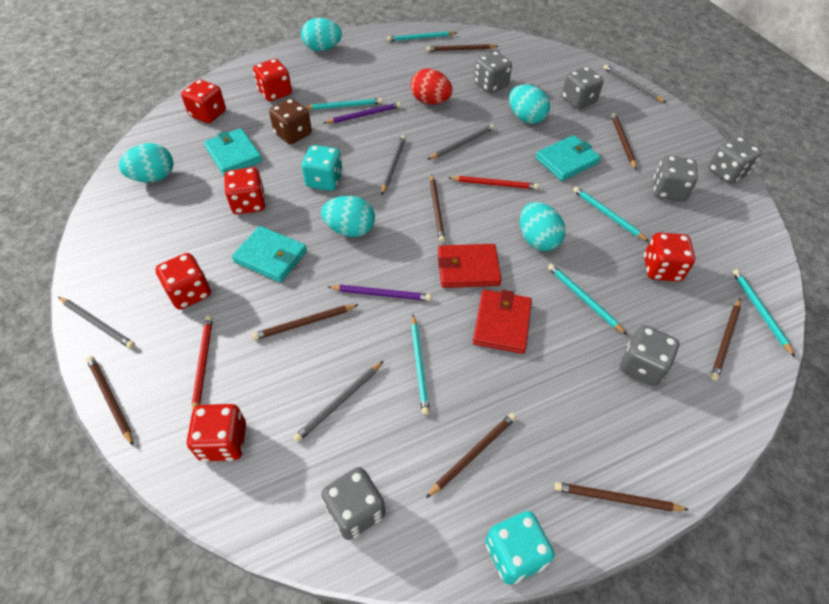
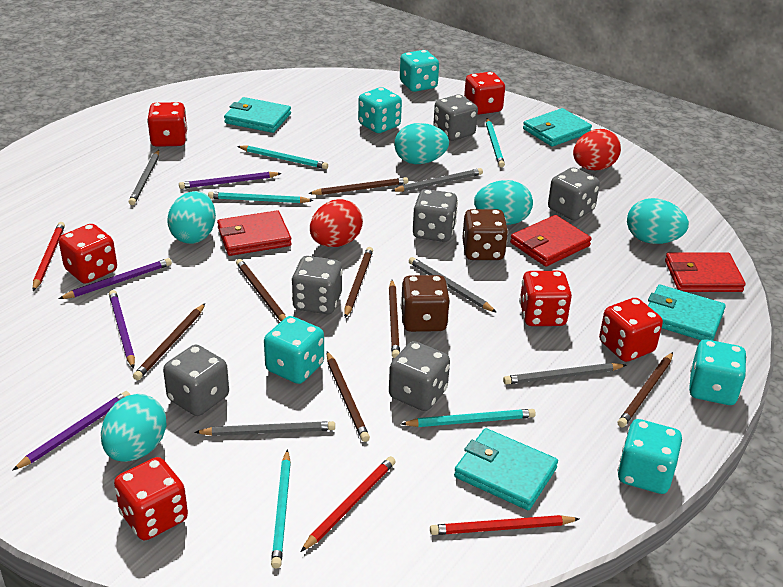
brown dice: 1 -> 2
brown pencil: 8 -> 7
purple pencil: 2 -> 4
red egg: 1 -> 2
red pencil: 2 -> 3
red wallet: 2 -> 3
turquoise dice: 2 -> 5
turquoise pencil: 6 -> 5
turquoise wallet: 3 -> 4

